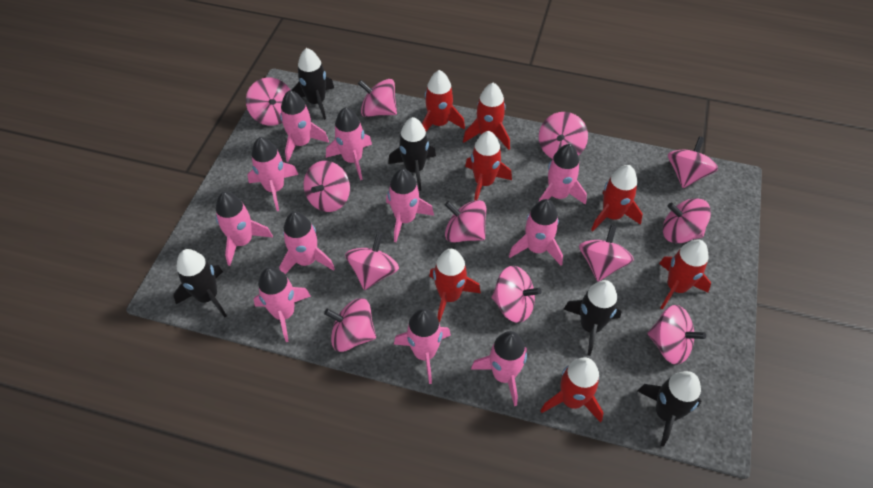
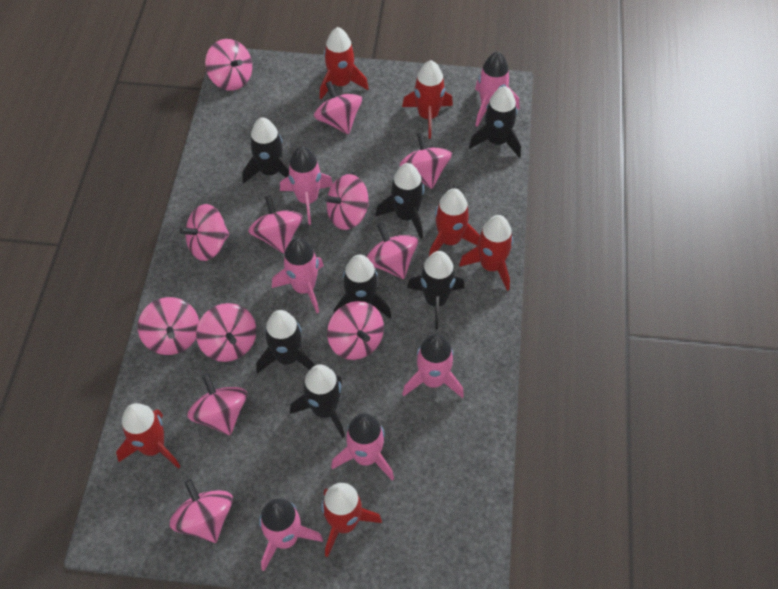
black rocket: 5 -> 7
pink rocket: 11 -> 6
red rocket: 7 -> 6

